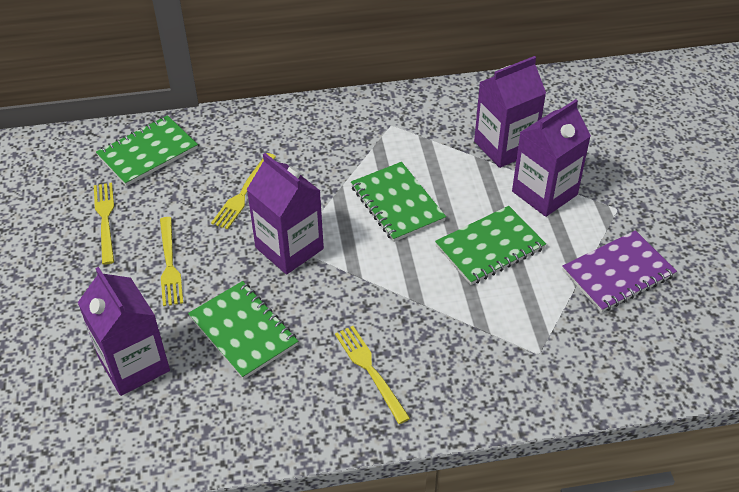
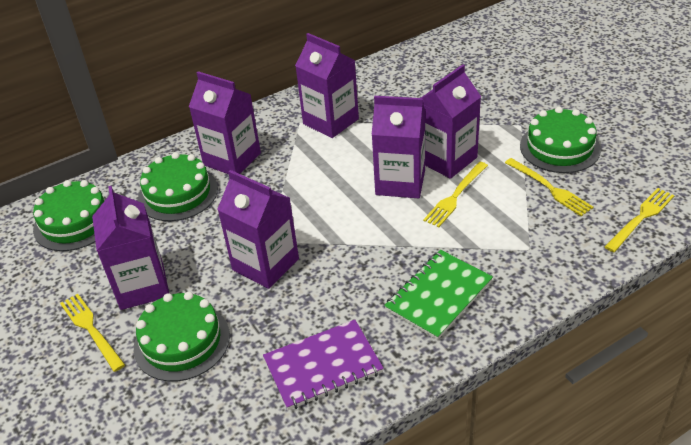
green cake: 0 -> 4
green notebook: 4 -> 1
purple carton: 4 -> 6

